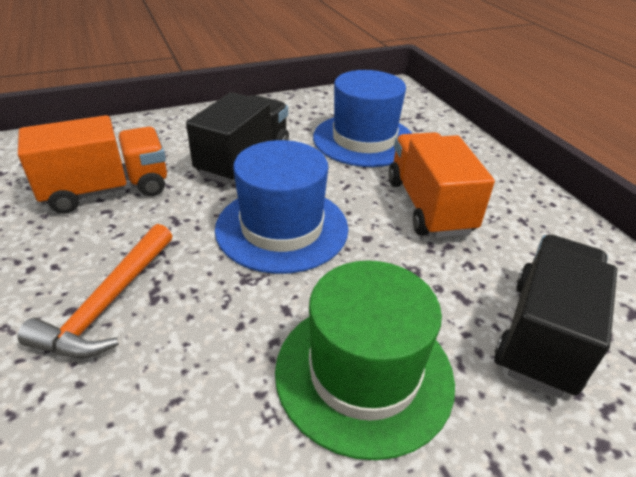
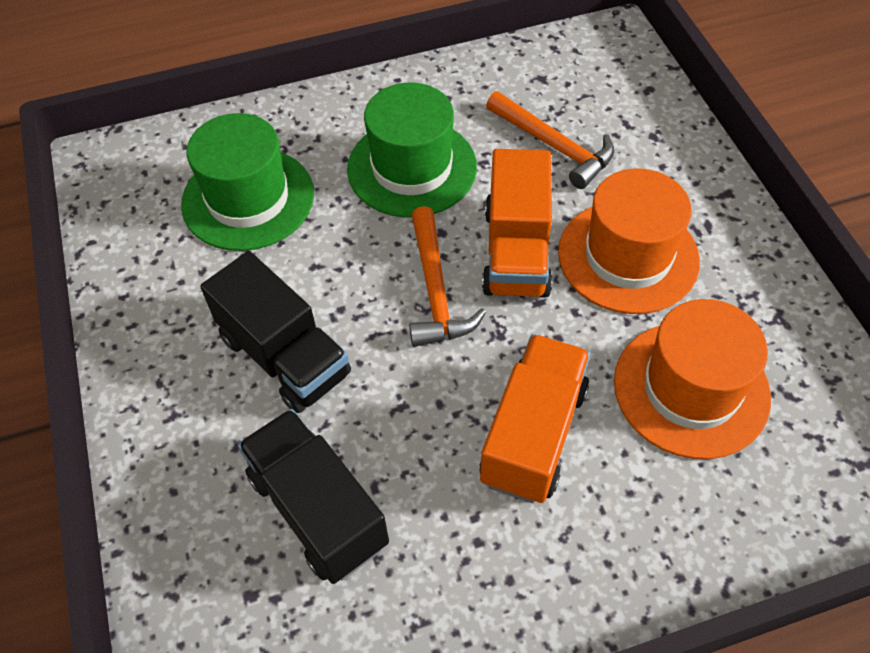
blue hat: 2 -> 0
green hat: 1 -> 2
orange hammer: 1 -> 2
orange hat: 0 -> 2

